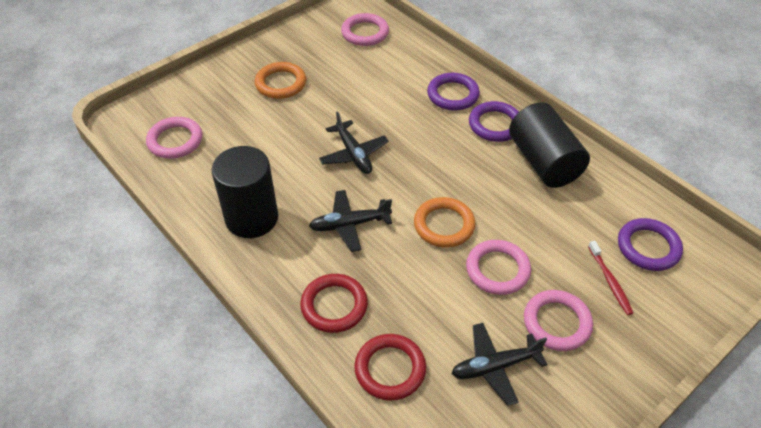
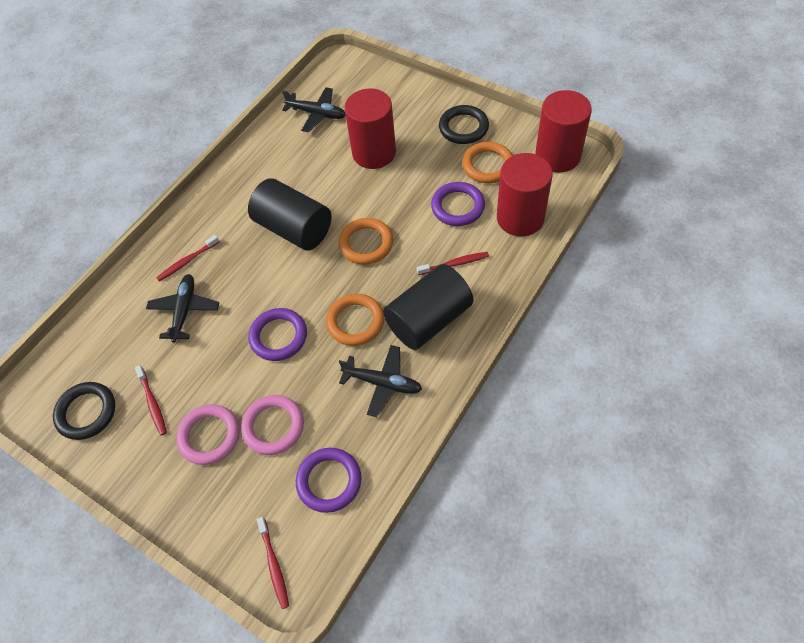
black ring: 0 -> 2
orange ring: 2 -> 3
pink ring: 4 -> 2
red cylinder: 0 -> 3
red ring: 2 -> 0
red toothbrush: 1 -> 4

